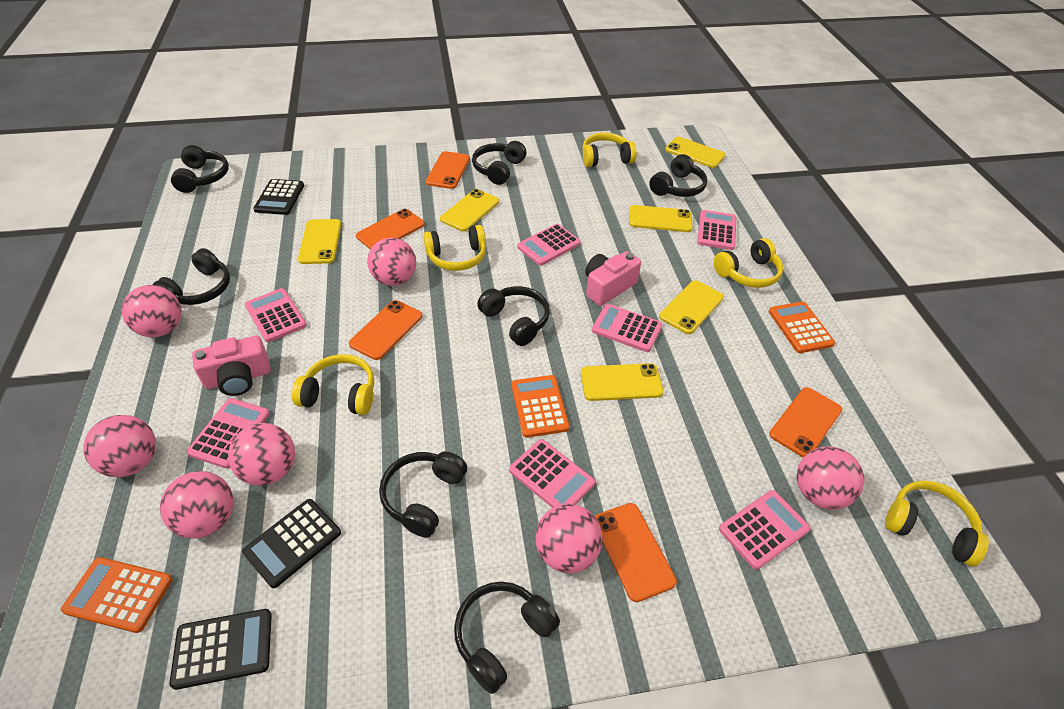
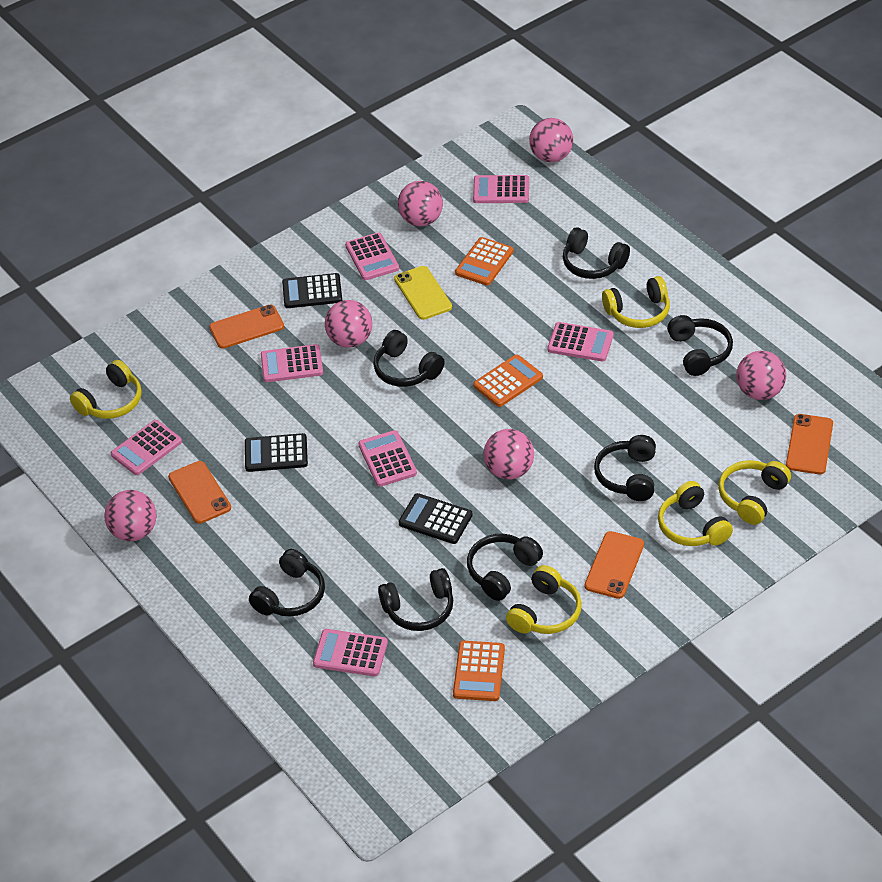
orange phone: 5 -> 4
pink ball: 7 -> 6
pink camera: 2 -> 0
yellow phone: 6 -> 1

